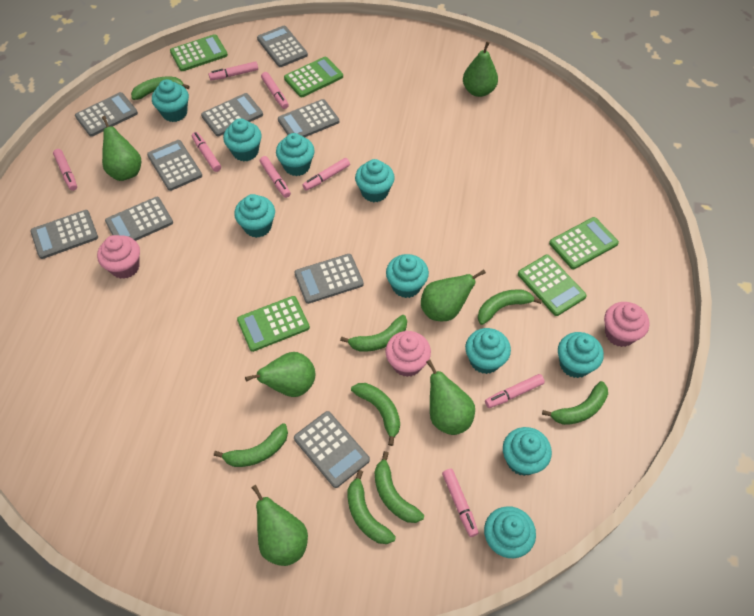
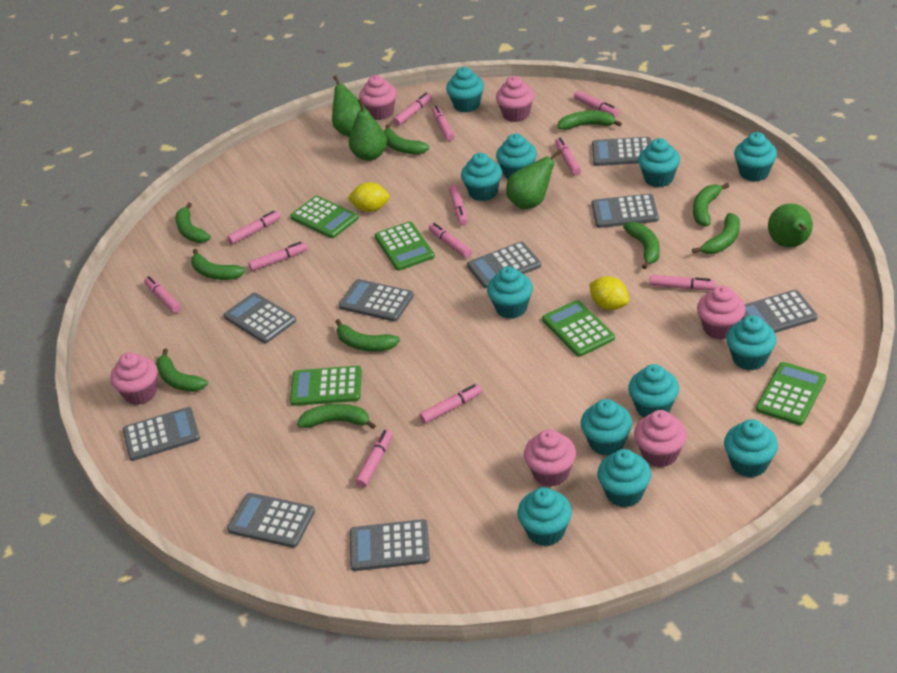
green banana: 8 -> 10
green pear: 6 -> 4
pink cupcake: 3 -> 6
pink marker: 8 -> 12
turquoise cupcake: 10 -> 12
yellow lemon: 0 -> 2

